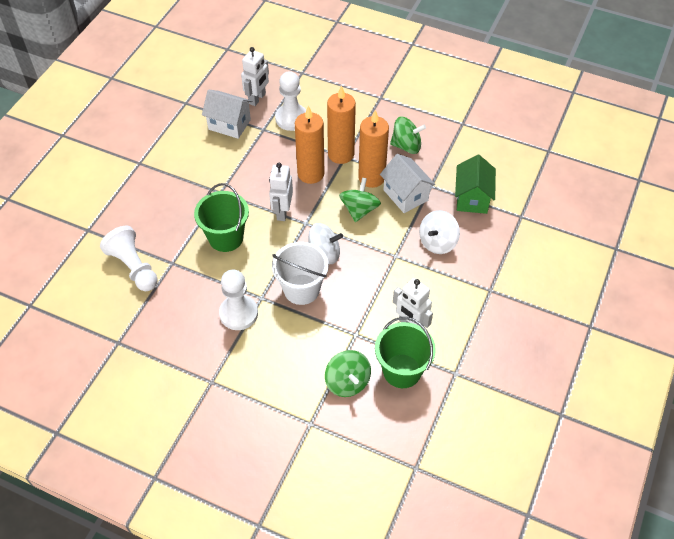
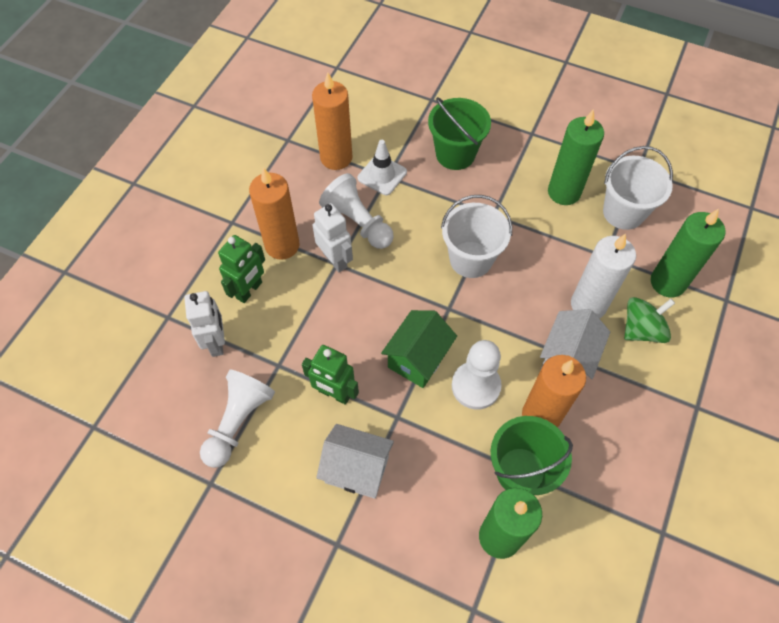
green candle: 0 -> 3
green robot: 0 -> 2
green spinning top: 3 -> 1
white bucket: 1 -> 2
white candle: 0 -> 1
white robot: 3 -> 2
white spinning top: 2 -> 0
white traffic cone: 0 -> 1

